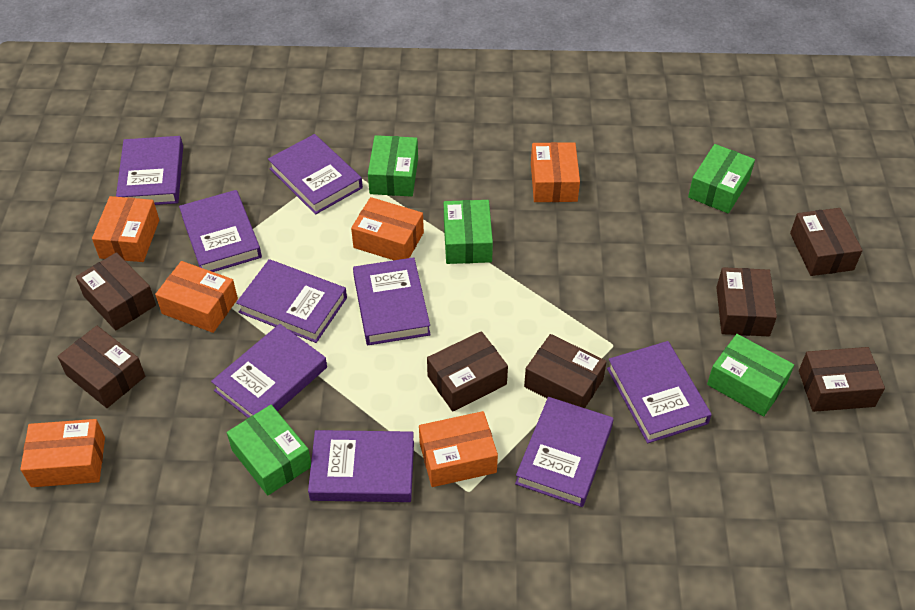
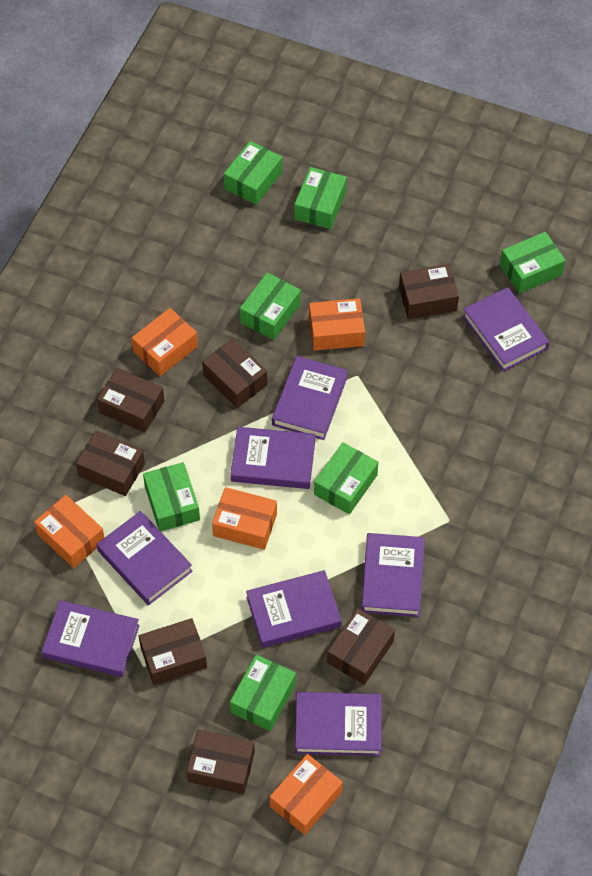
green box: 5 -> 7
orange box: 6 -> 5
purple book: 9 -> 8

